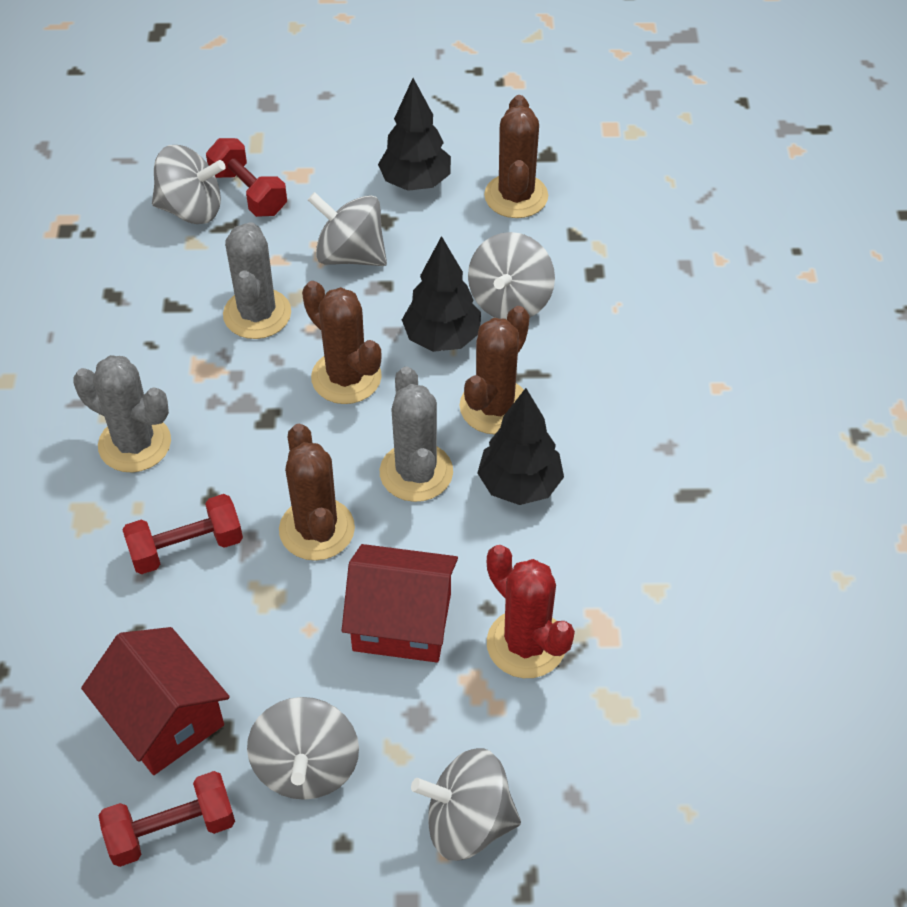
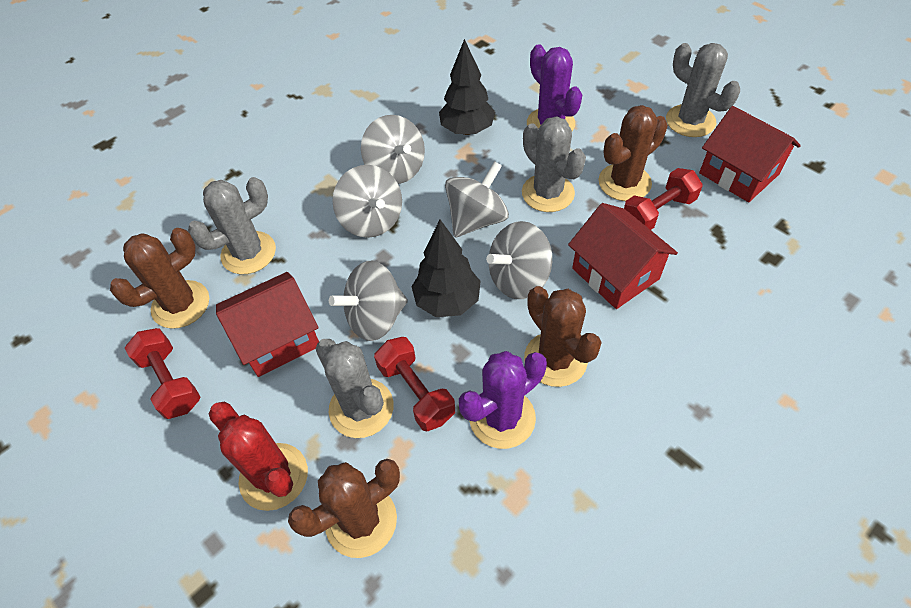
black tree: 3 -> 2
grey cactus: 3 -> 4
purple cactus: 0 -> 2
red house: 2 -> 3

